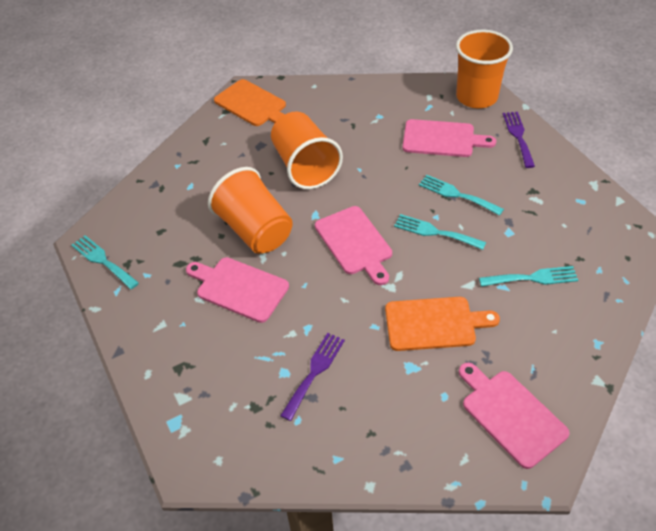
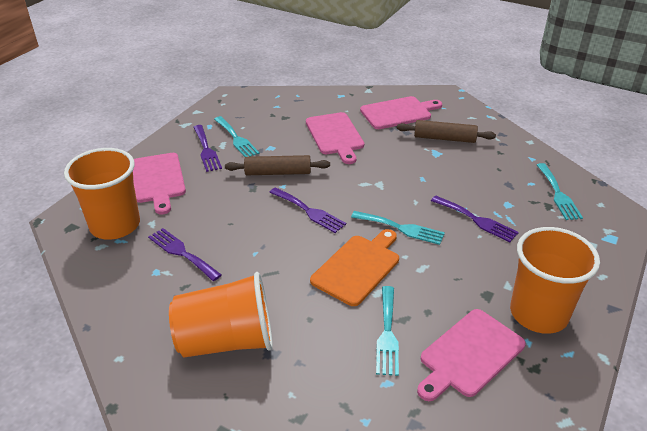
brown rolling pin: 0 -> 2
orange cutting board: 2 -> 1
purple fork: 2 -> 4

